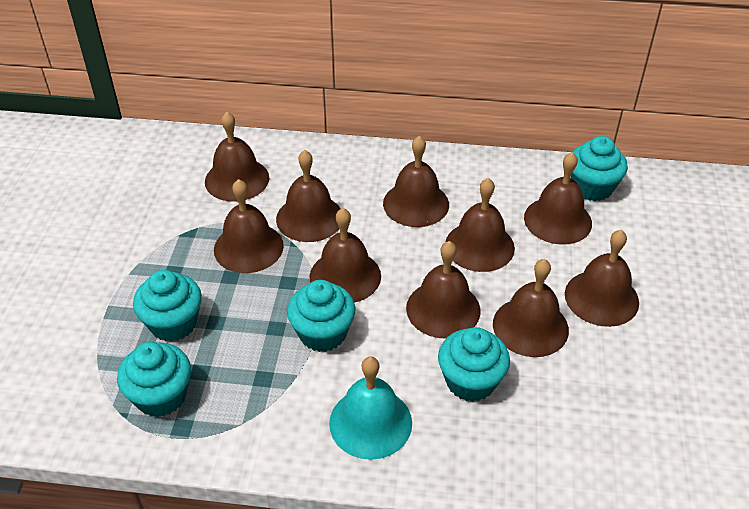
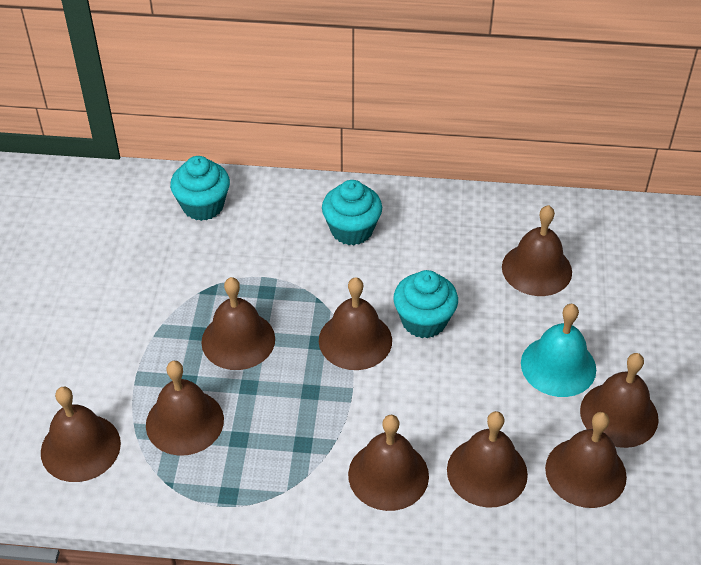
brown bell: 10 -> 9
turquoise cupcake: 5 -> 3

